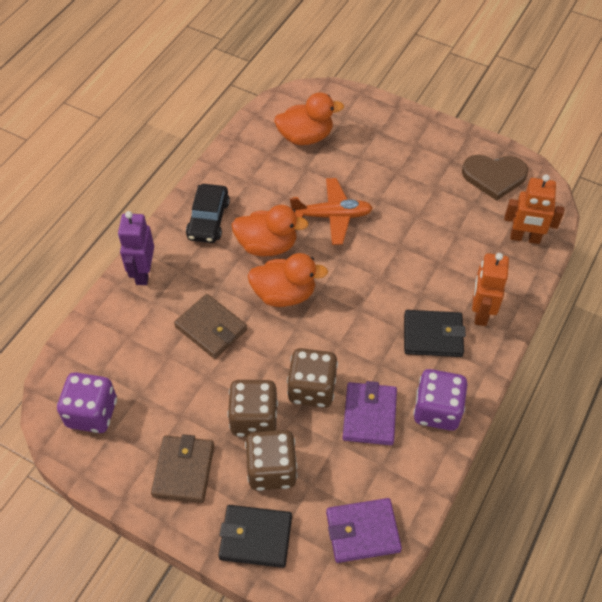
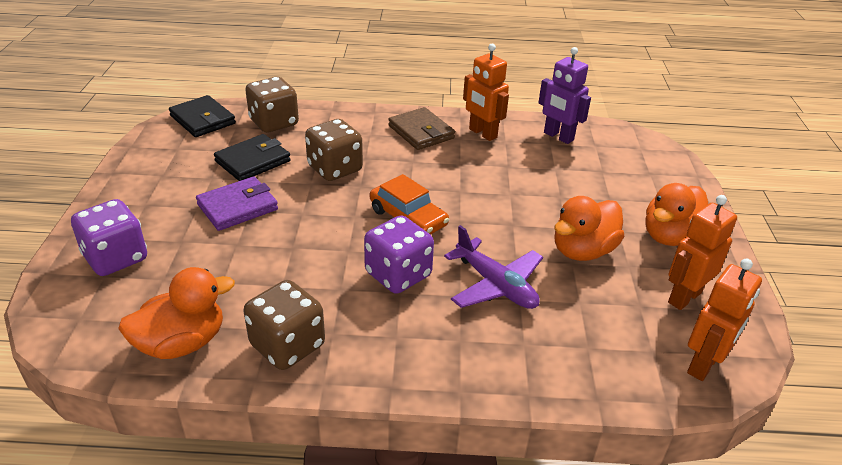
black car: 1 -> 0
brown heart: 1 -> 0
brown wallet: 2 -> 1
orange car: 0 -> 1
orange plane: 1 -> 0
orange robot: 2 -> 3
purple plane: 0 -> 1
purple wallet: 2 -> 1

